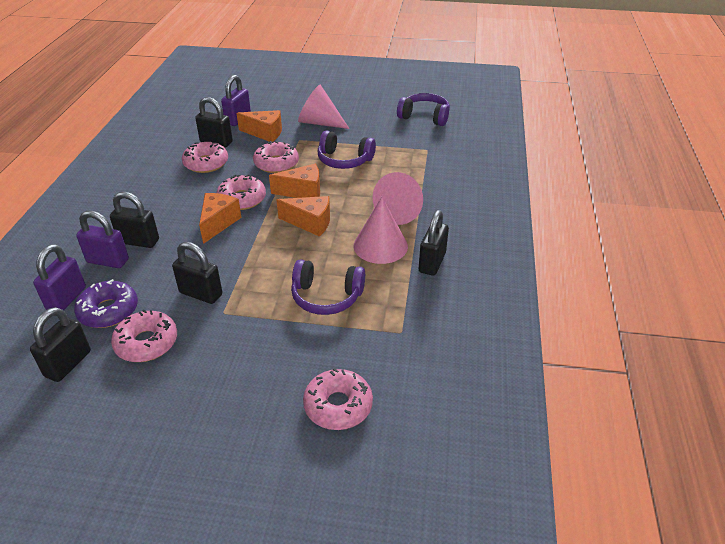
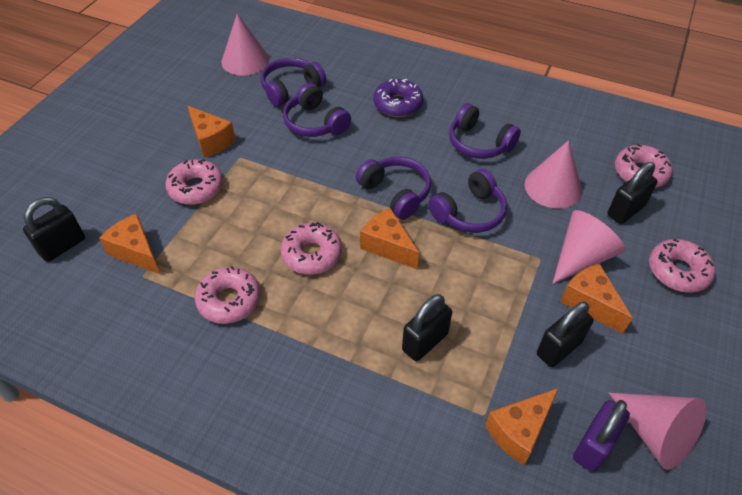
black padlock: 5 -> 4
orange cheese: 4 -> 5
pink cone: 3 -> 4
purple headphones: 3 -> 5
purple padlock: 3 -> 1

